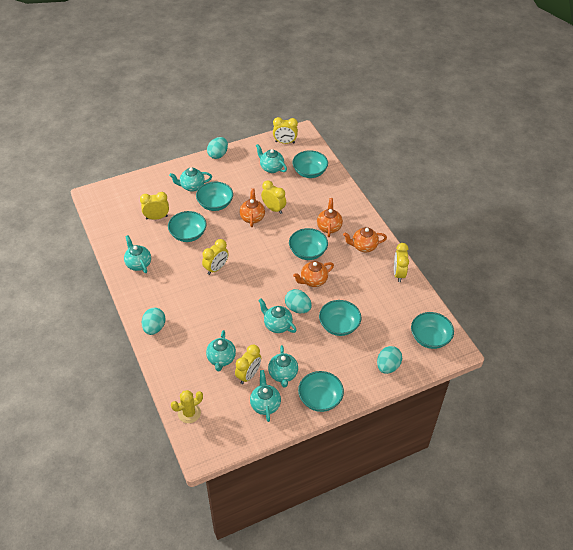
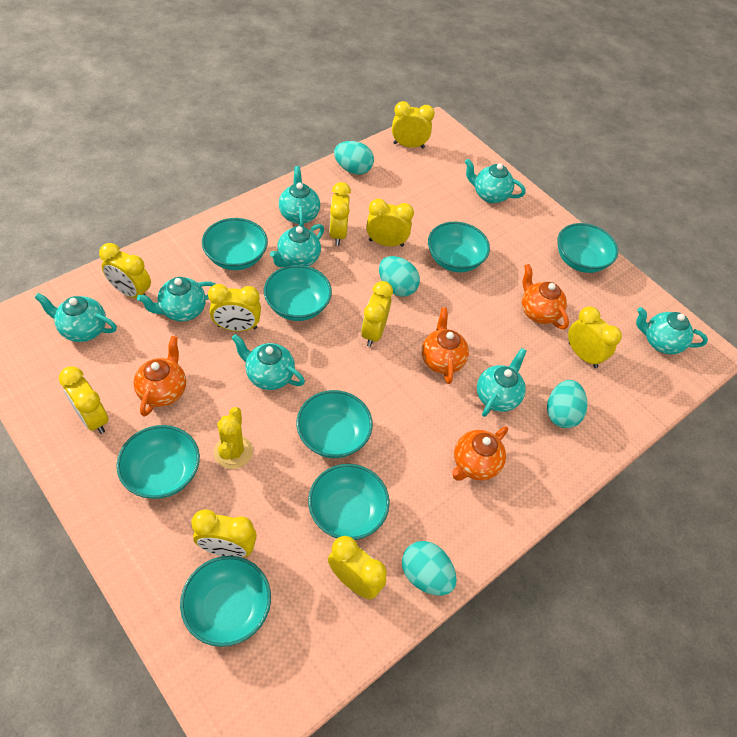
turquoise bowl: 7 -> 8
turquoise teapot: 7 -> 8
yellow clock: 6 -> 10

